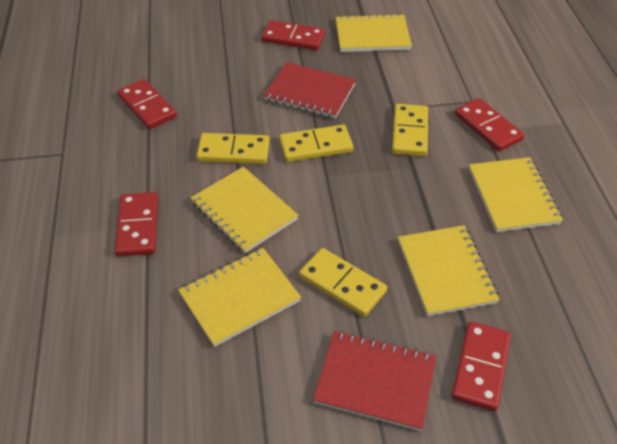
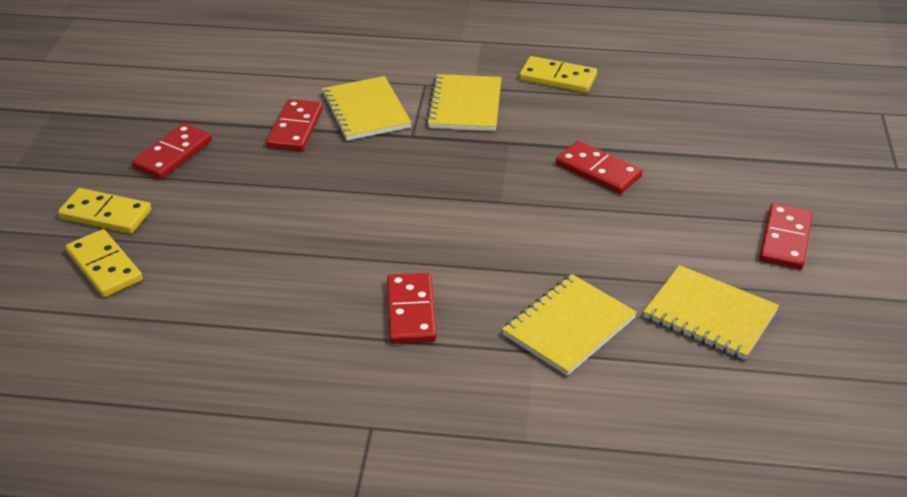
red notebook: 2 -> 0
yellow domino: 4 -> 3
yellow notebook: 5 -> 4

